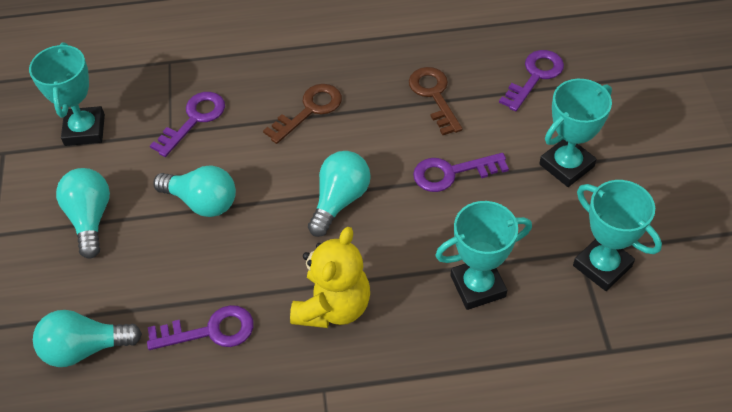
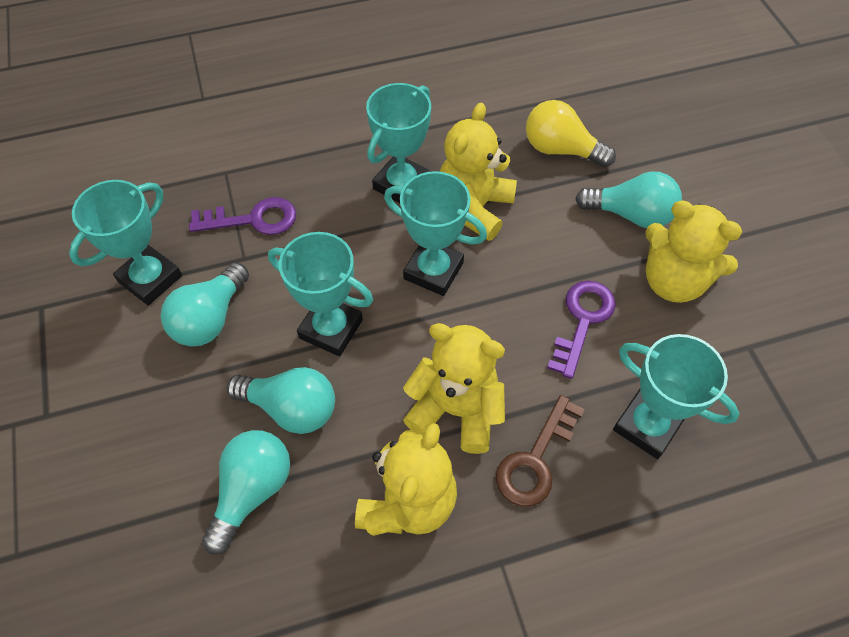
brown key: 2 -> 1
purple key: 4 -> 2
turquoise trophy: 4 -> 5
yellow light bulb: 0 -> 1
yellow teddy bear: 1 -> 4

